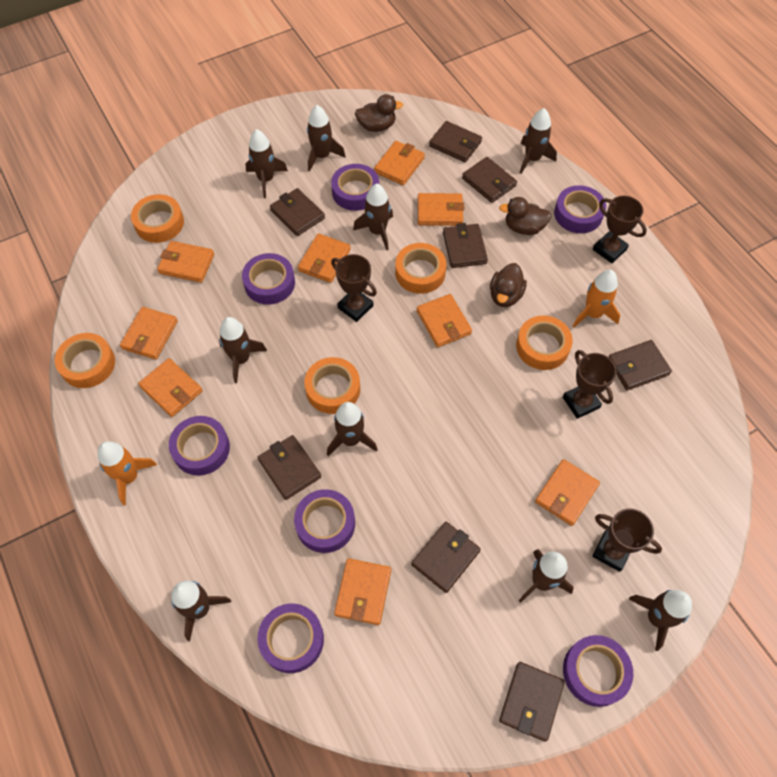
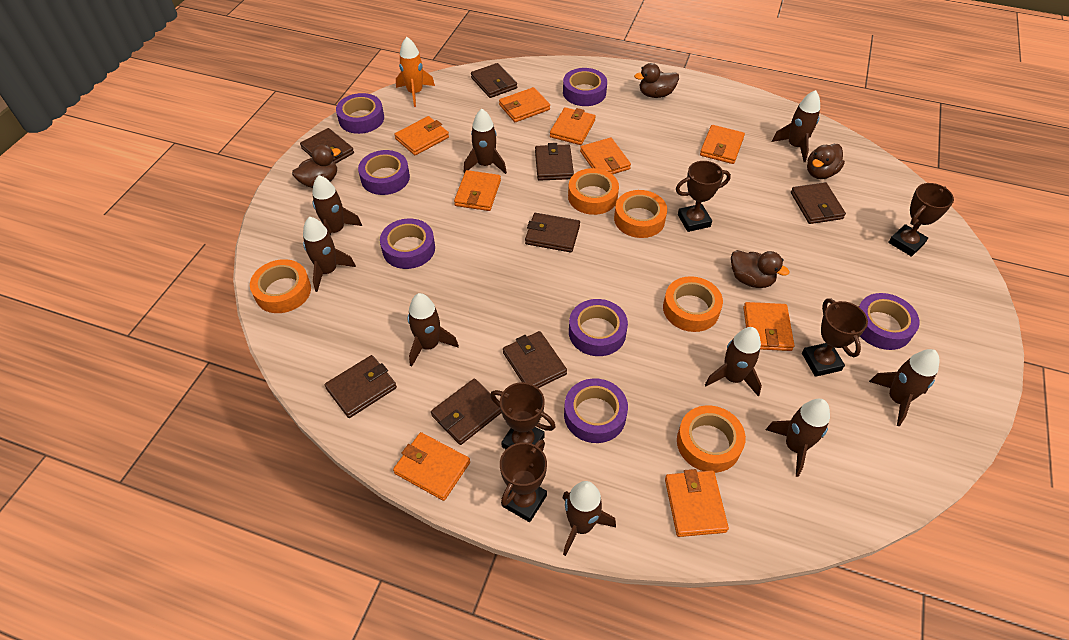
brown duck: 3 -> 4
brown trophy: 4 -> 5
orange rocket: 2 -> 1

